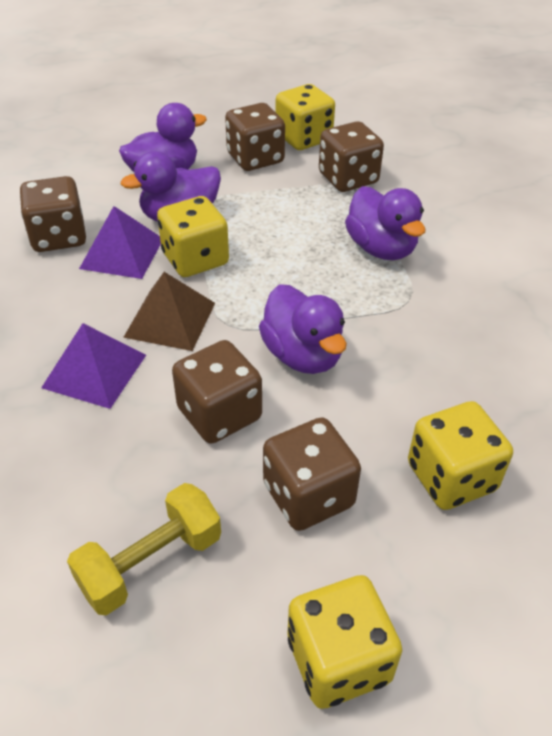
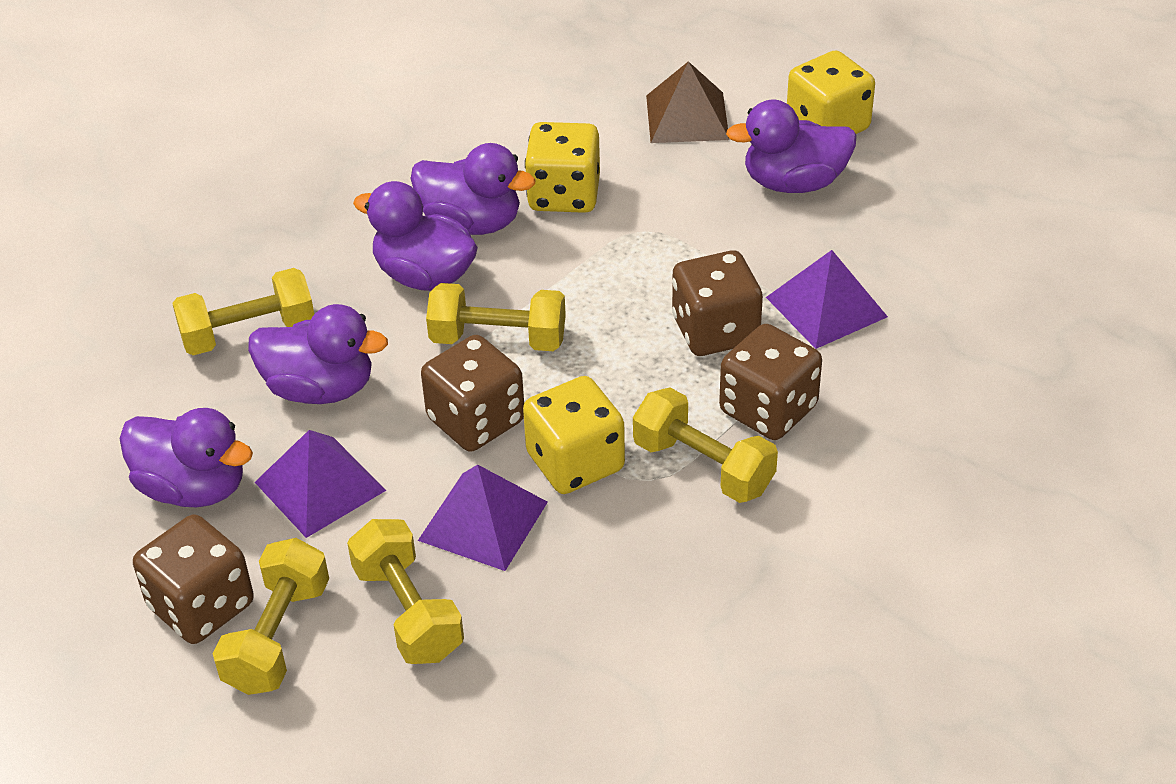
brown dice: 5 -> 4
purple duck: 4 -> 5
purple pyramid: 2 -> 3
yellow dice: 4 -> 3
yellow dumbbell: 1 -> 5

